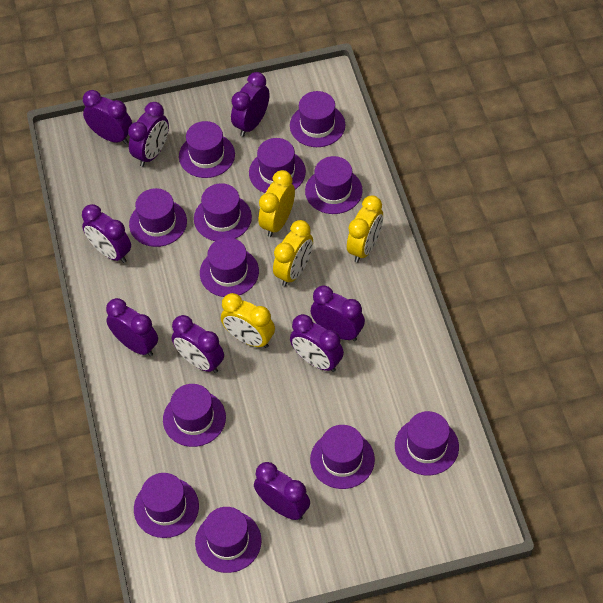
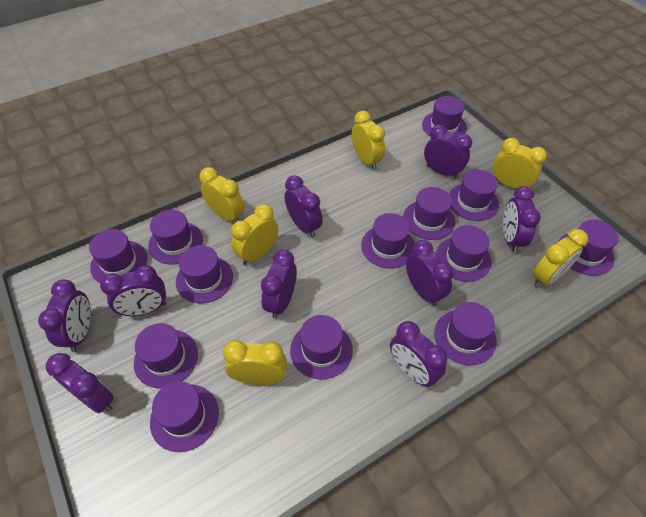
purple hat: 12 -> 13
yellow clock: 4 -> 6

